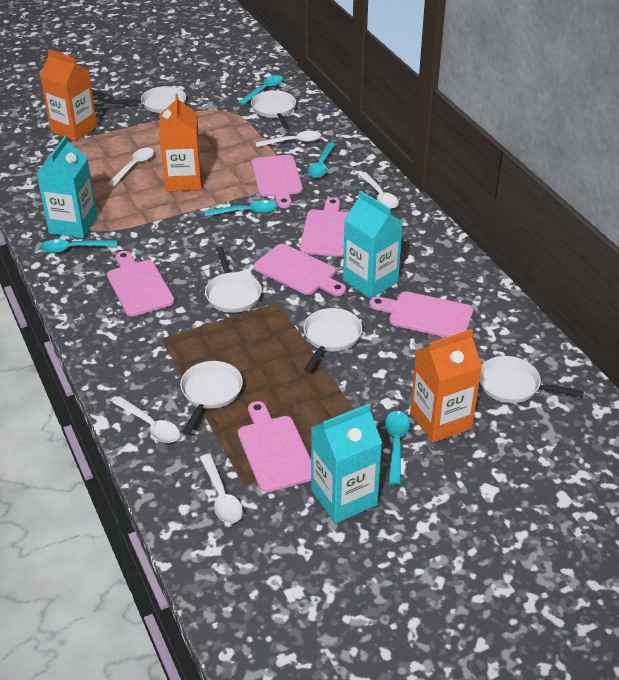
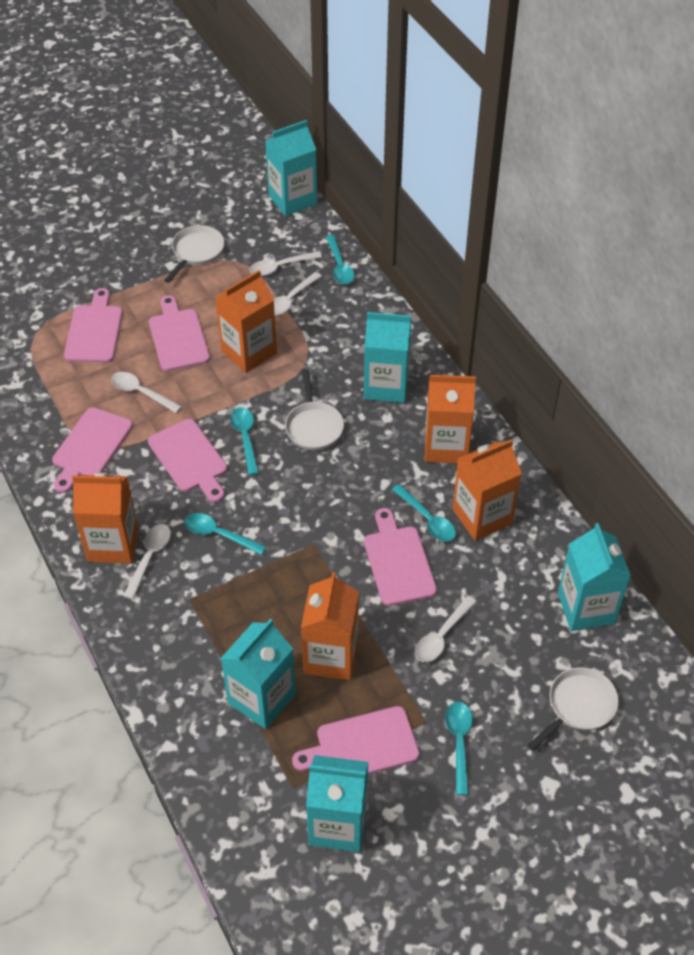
orange carton: 3 -> 5
turquoise carton: 3 -> 5
white pan: 6 -> 3

